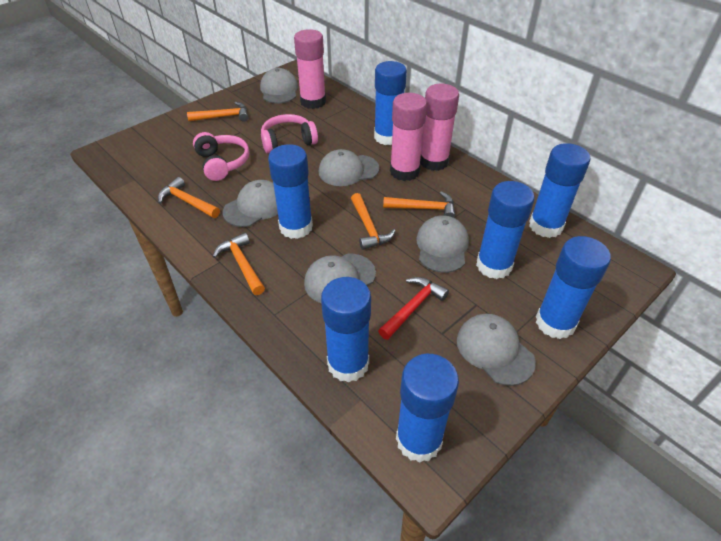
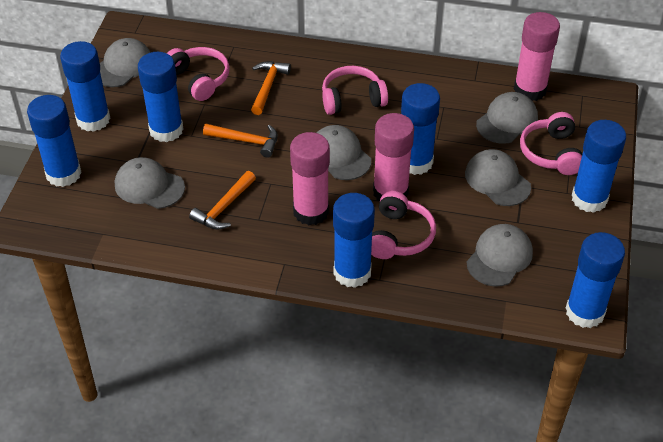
orange hammer: 5 -> 3
pink headphones: 2 -> 4
red hammer: 1 -> 0

